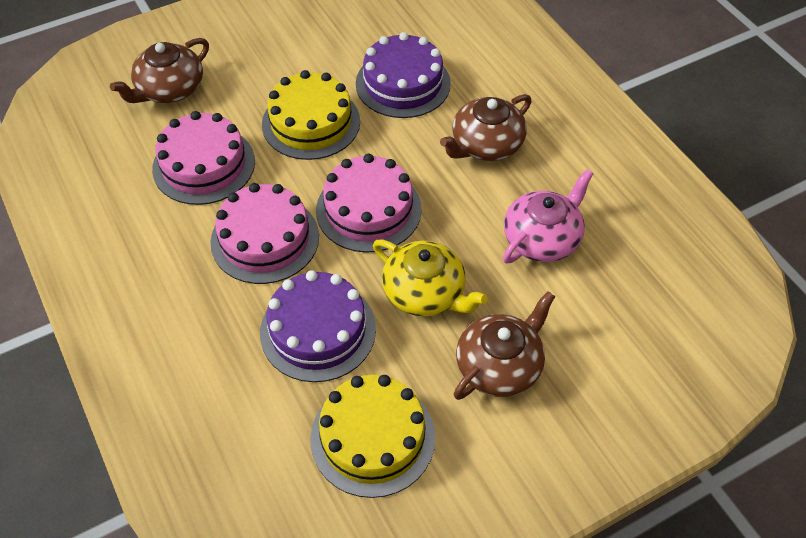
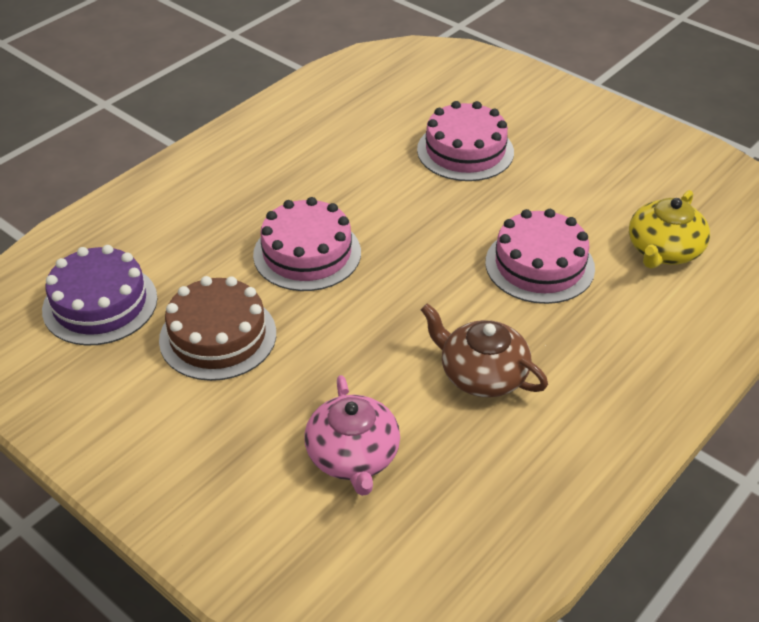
brown cake: 0 -> 1
brown teapot: 3 -> 1
purple cake: 2 -> 1
yellow cake: 2 -> 0

